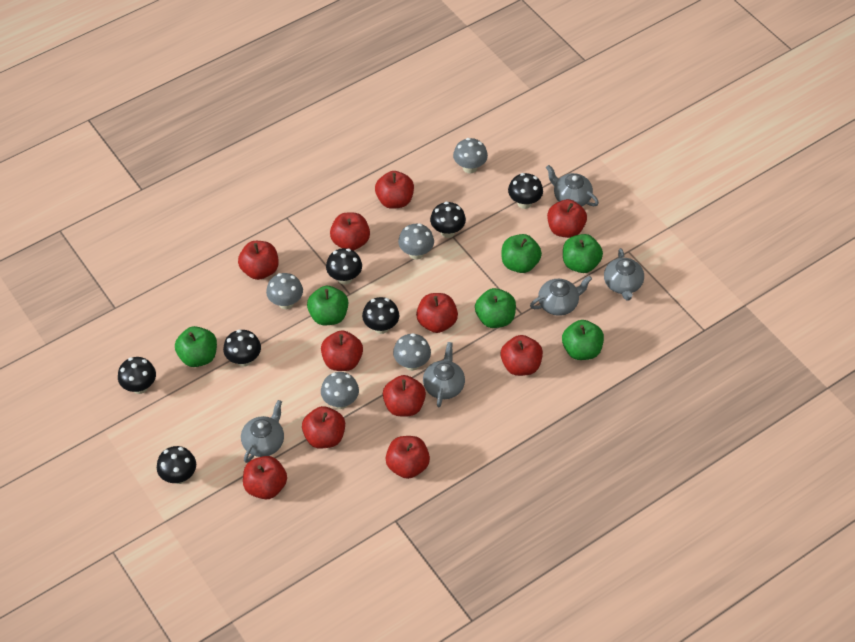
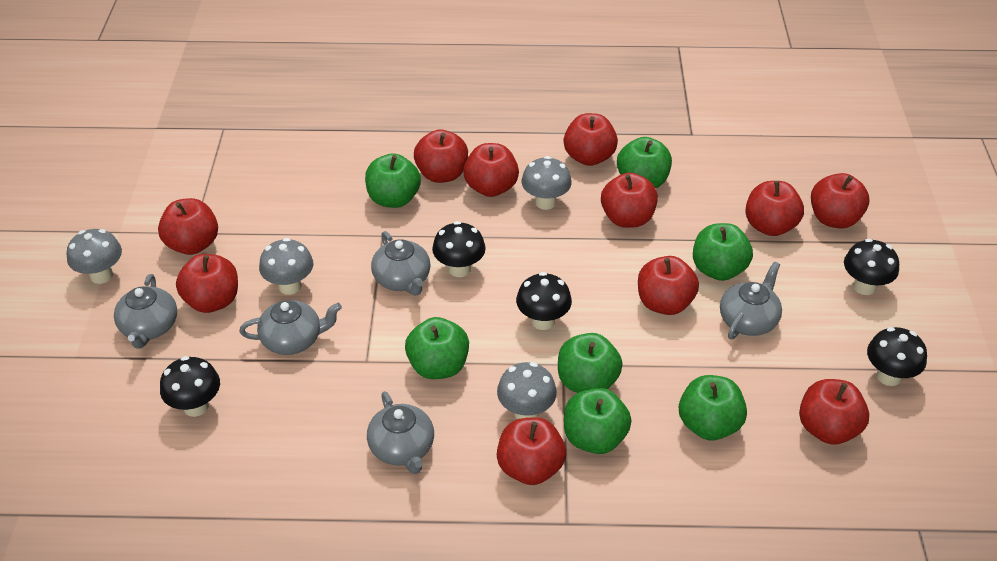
black mushroom: 7 -> 5
green apple: 6 -> 7
grey mushroom: 5 -> 4

